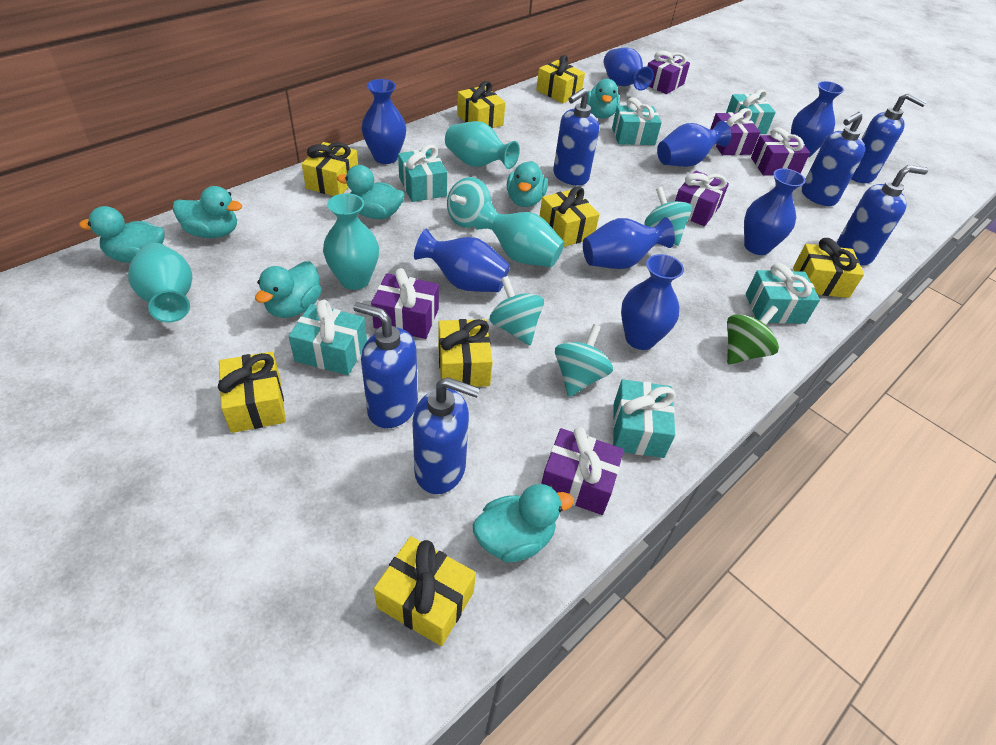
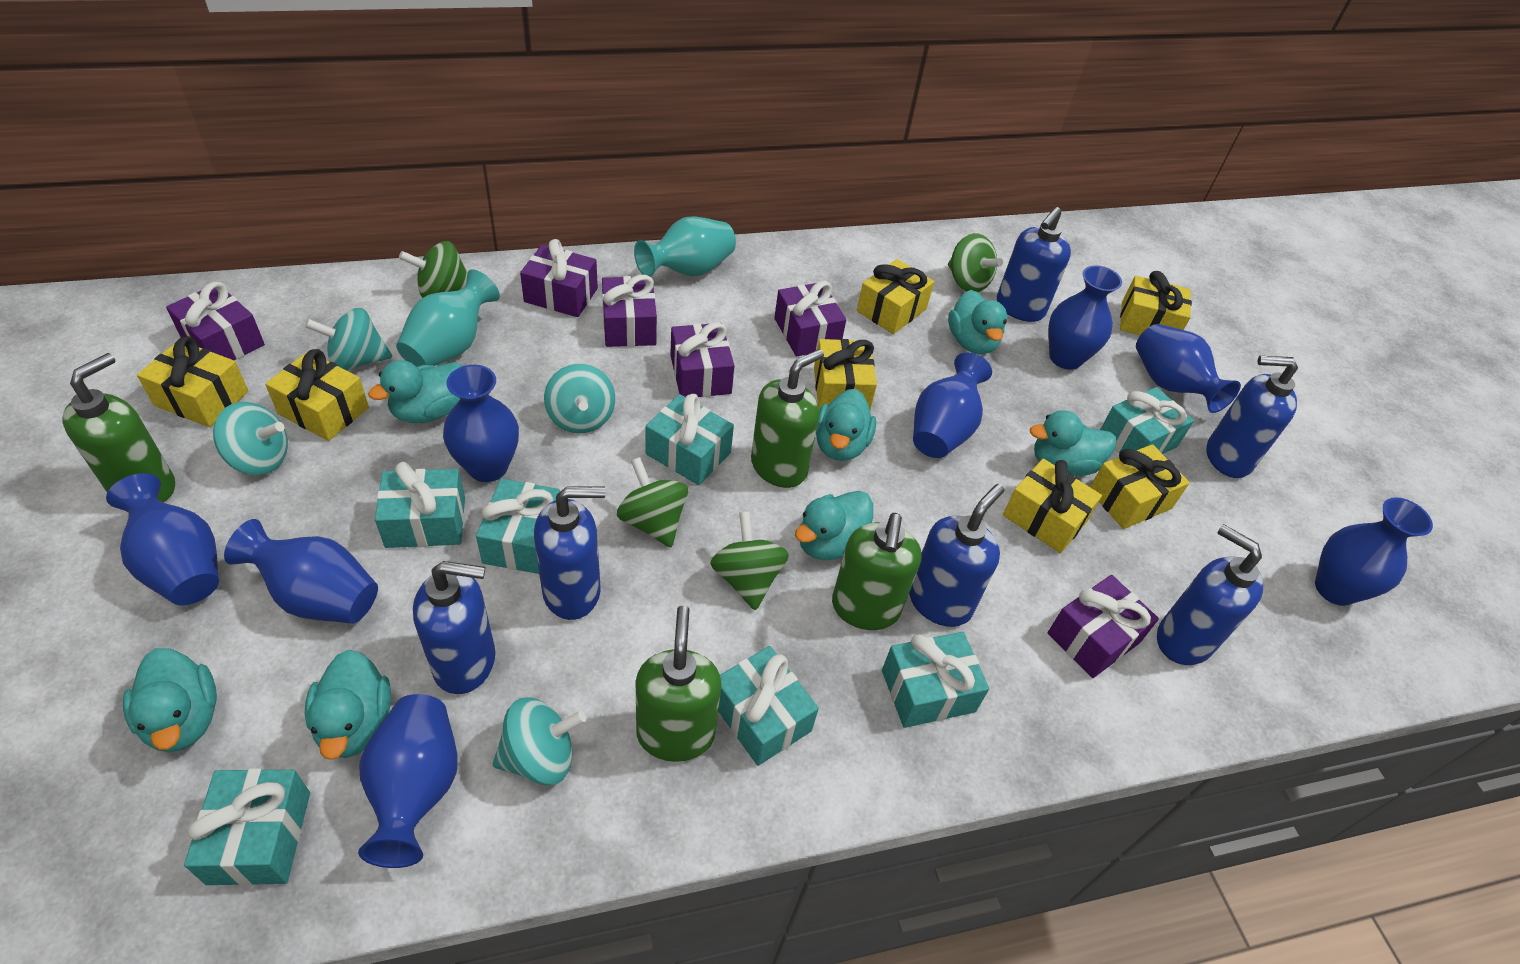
green soap dispenser: 0 -> 4
green spinning top: 1 -> 4
turquoise gift: 6 -> 7
turquoise vase: 4 -> 2
yellow gift: 8 -> 7

